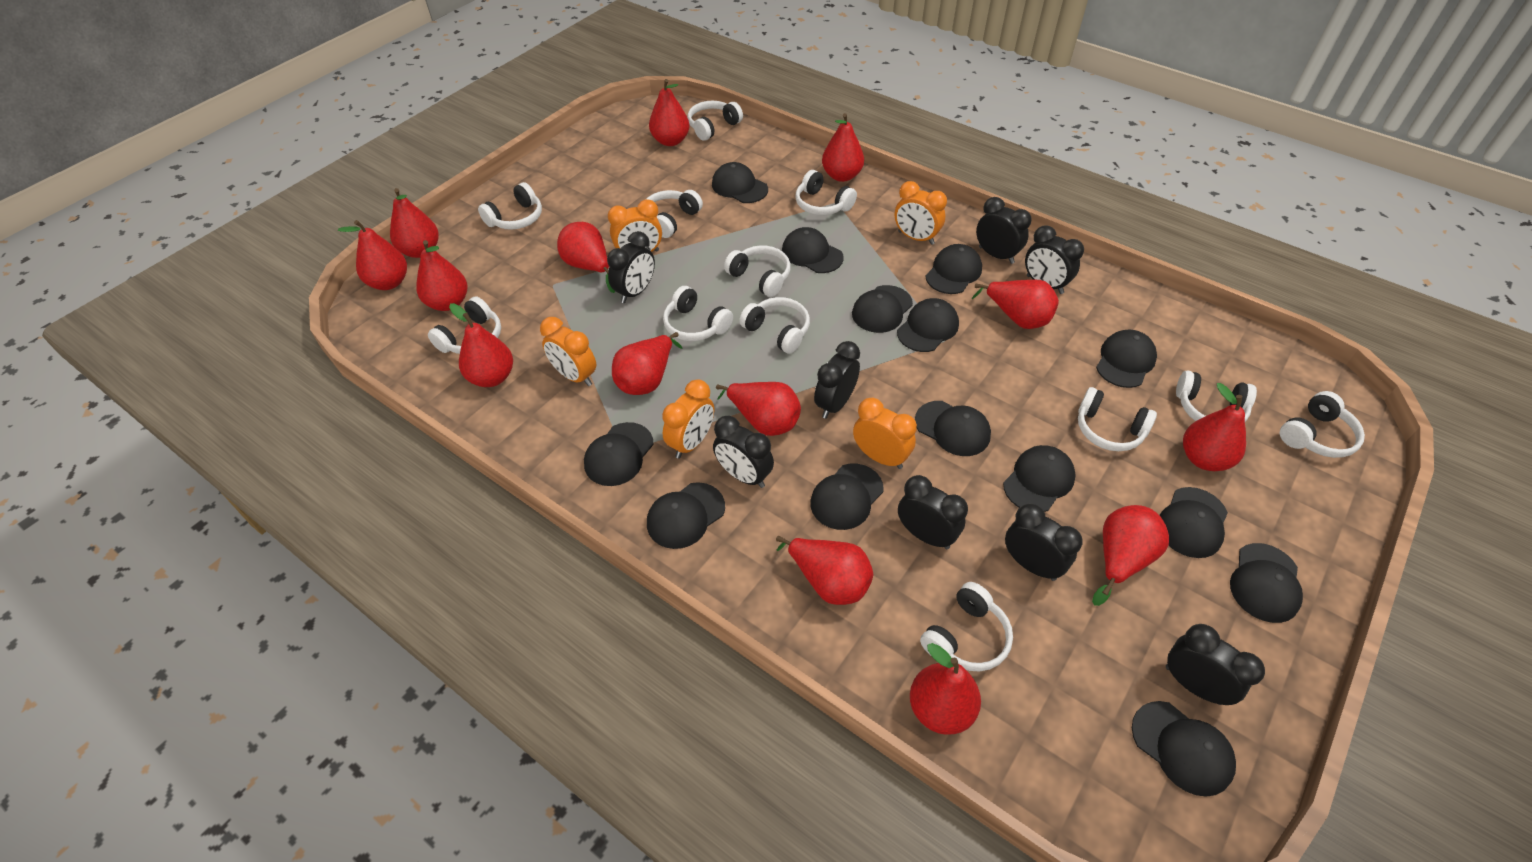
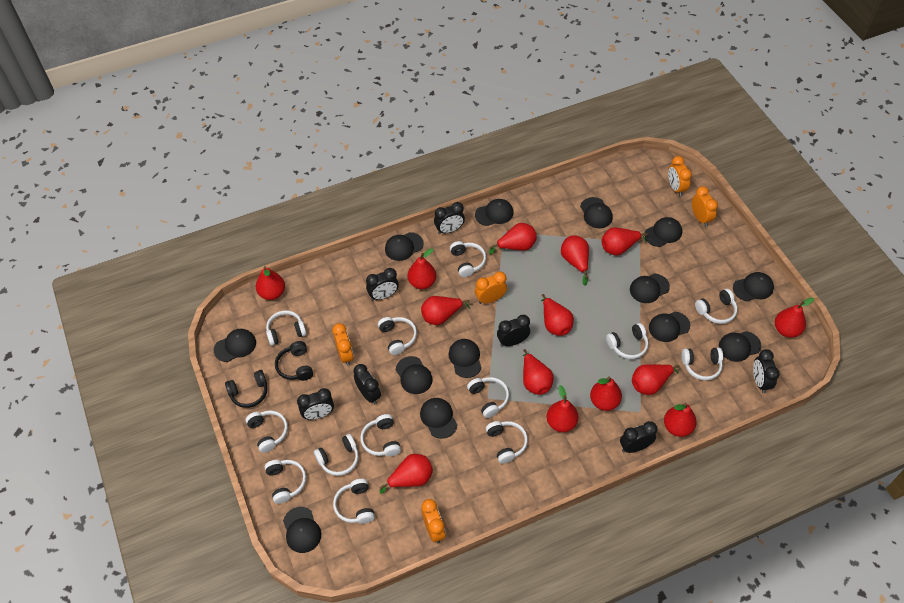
black cap: 14 -> 13
black clock: 8 -> 7
black headphones: 0 -> 2
white headphones: 12 -> 13

